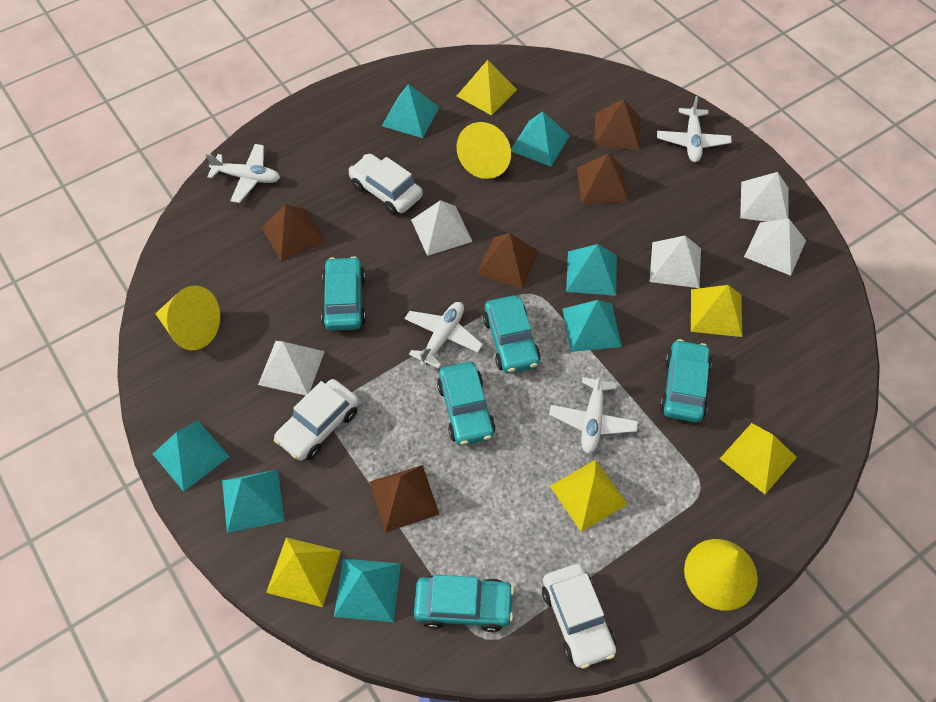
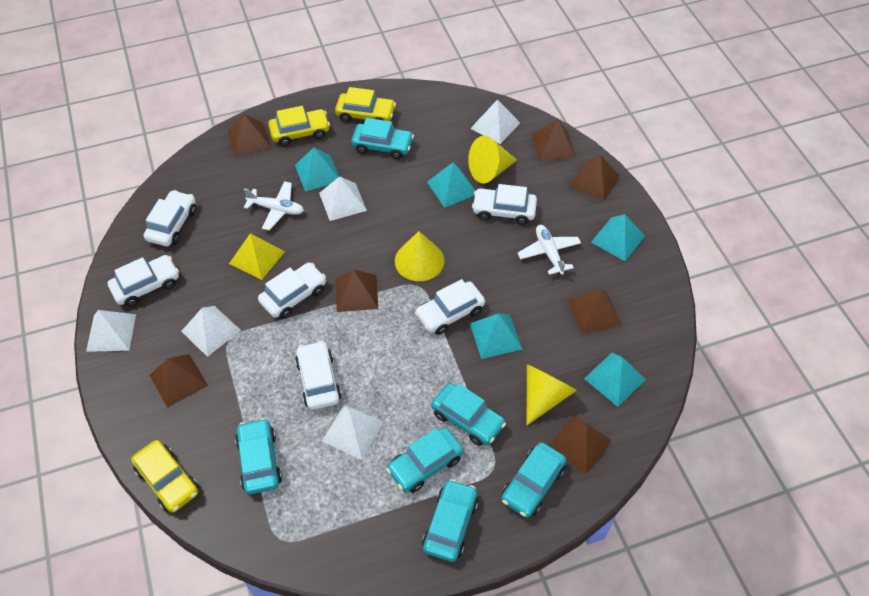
brown pyramid: 5 -> 7
turquoise car: 5 -> 6
turquoise pyramid: 7 -> 5
white car: 3 -> 6
white plane: 4 -> 2
yellow car: 0 -> 3
yellow pyramid: 5 -> 1

